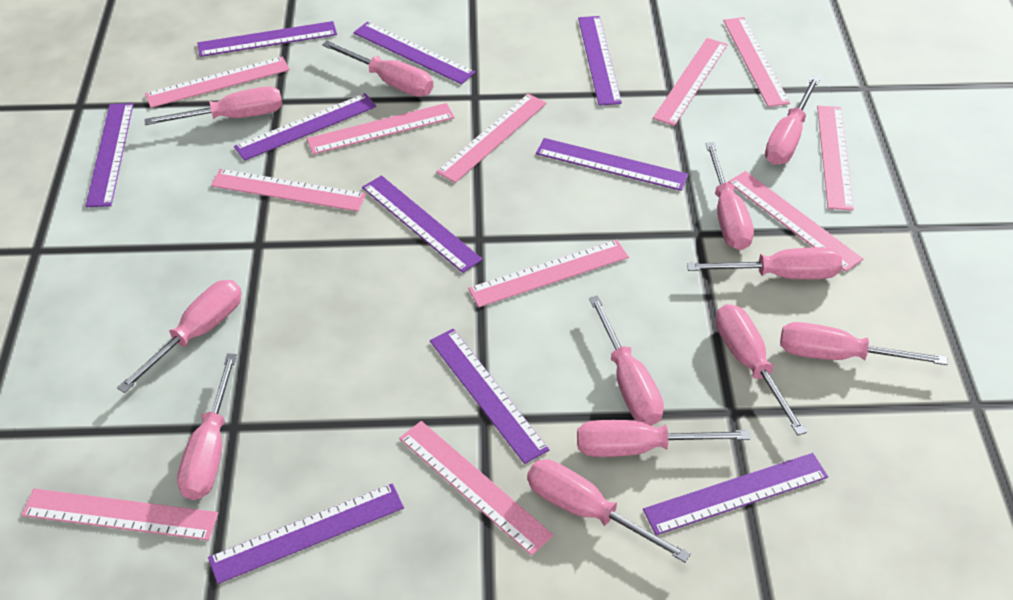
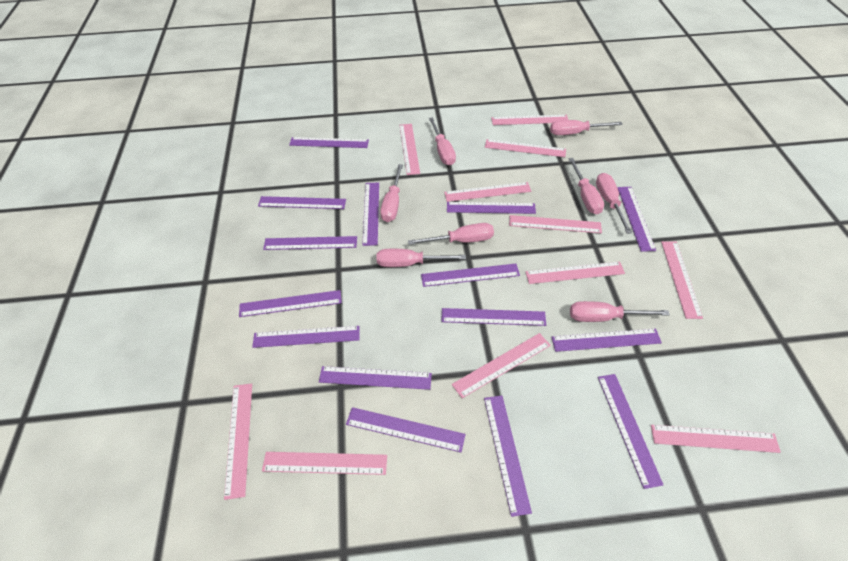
pink screwdriver: 12 -> 8
purple ruler: 10 -> 15

